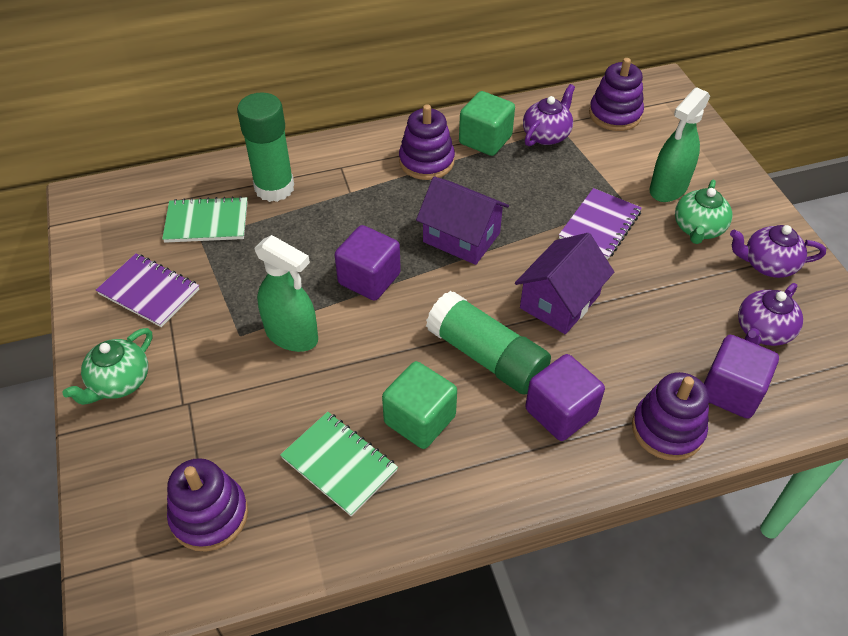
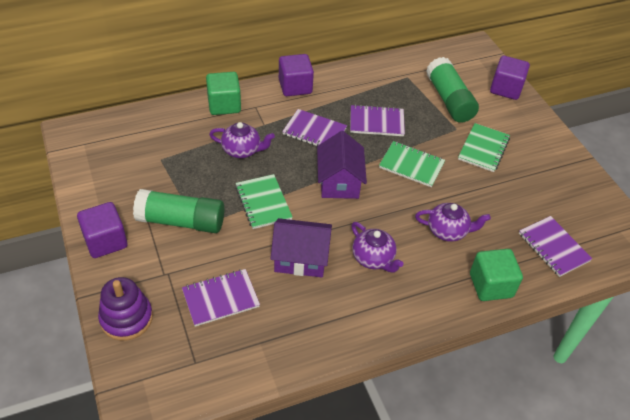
green notebook: 2 -> 3
green spray bottle: 2 -> 0
green teapot: 2 -> 0
purple notebook: 2 -> 4
purple stacking toy: 4 -> 1

